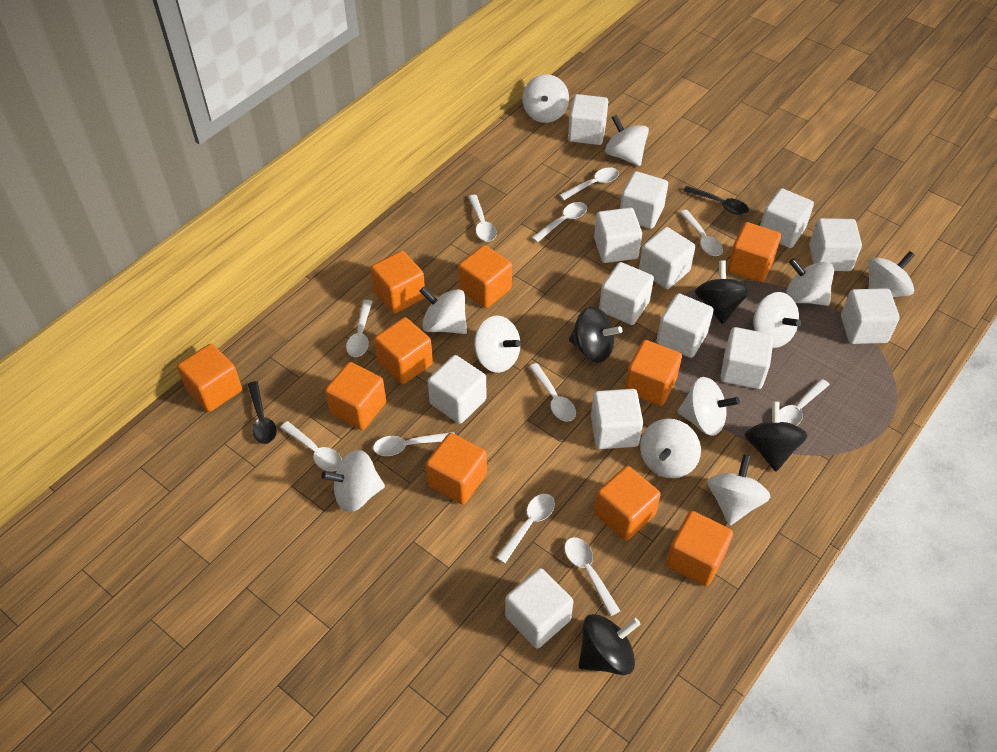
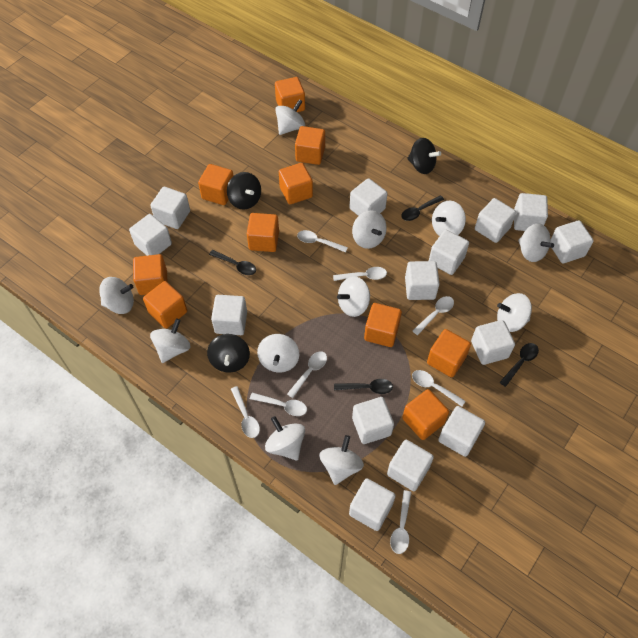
black spinning top: 4 -> 3
black spoon: 2 -> 4
white cube: 13 -> 14
white spoon: 11 -> 8

